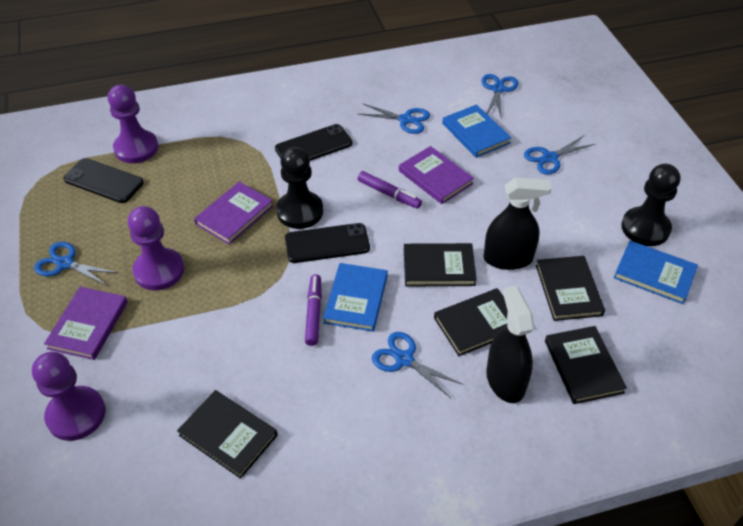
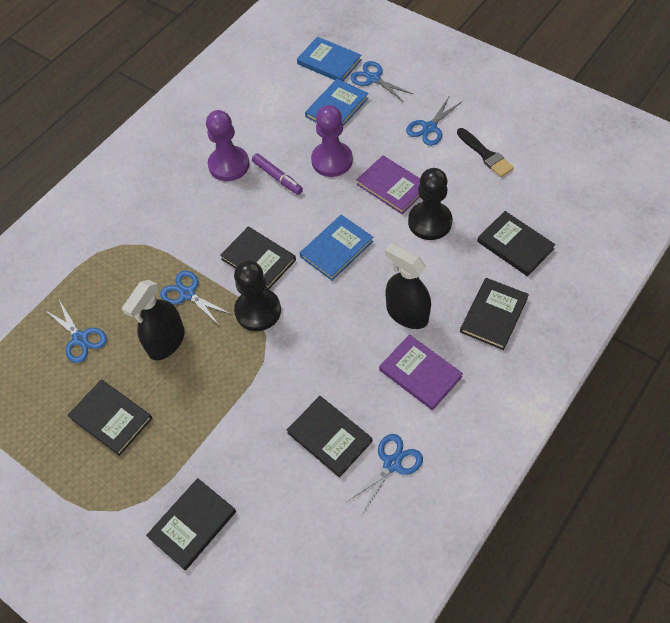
black book: 5 -> 6
black brush: 0 -> 1
black phone: 3 -> 0
purple book: 3 -> 2
purple marker: 2 -> 1
purple pawn: 3 -> 2

